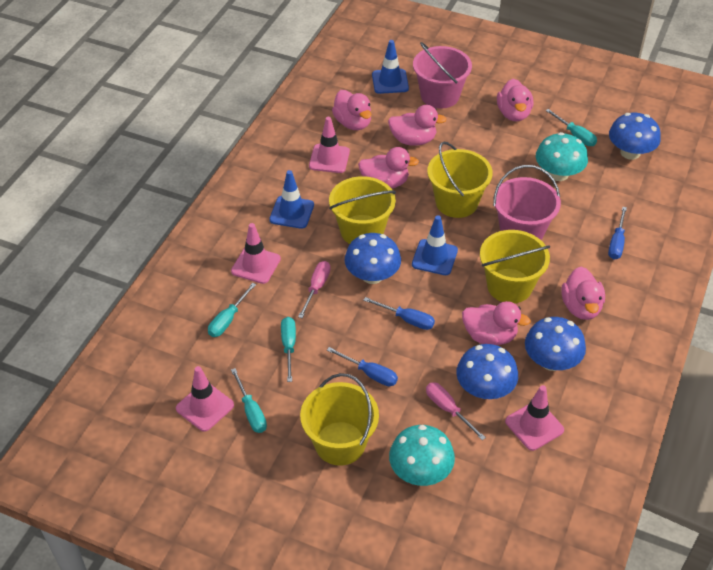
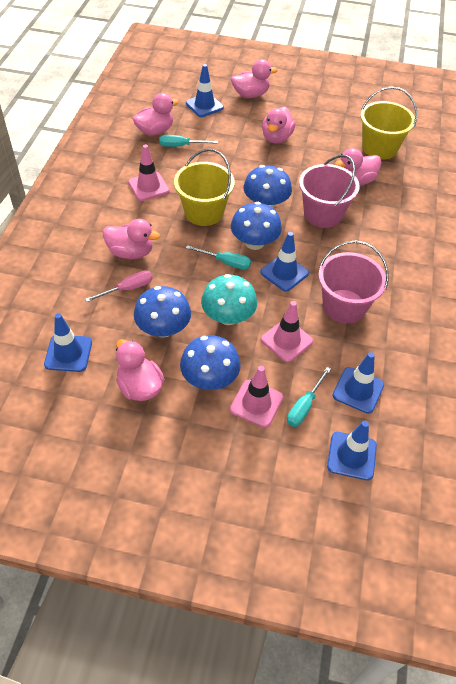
blue screwdriver: 3 -> 0
blue traffic cone: 3 -> 5
pink screwdriver: 2 -> 1
pink traffic cone: 4 -> 3
turquoise mushroom: 2 -> 1
turquoise screwdriver: 4 -> 3
yellow bucket: 4 -> 2

